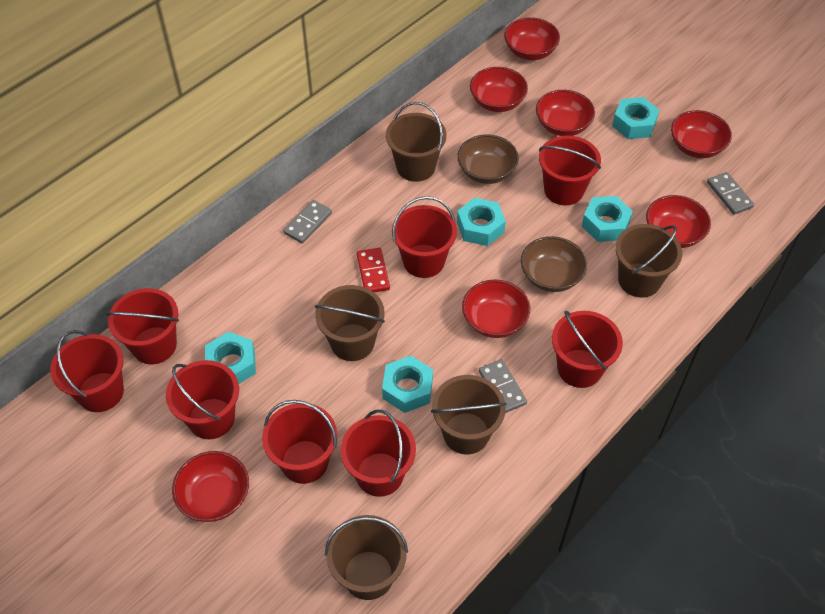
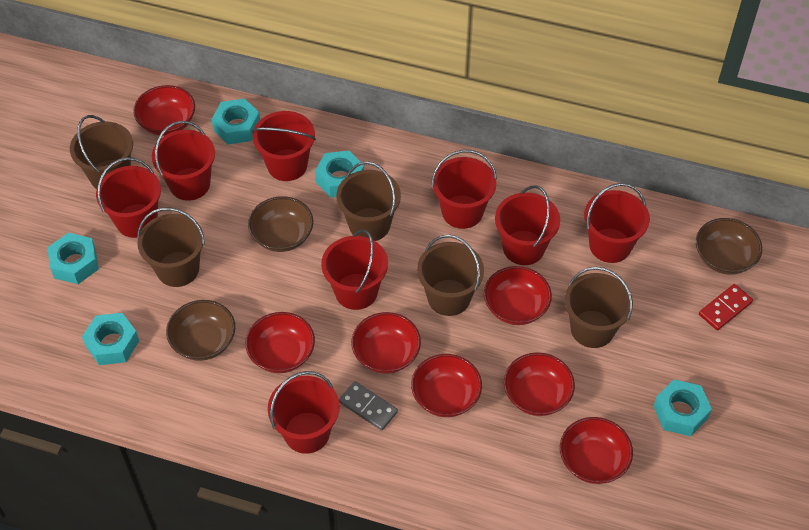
brown bowl: 2 -> 3
grey domino: 3 -> 1

